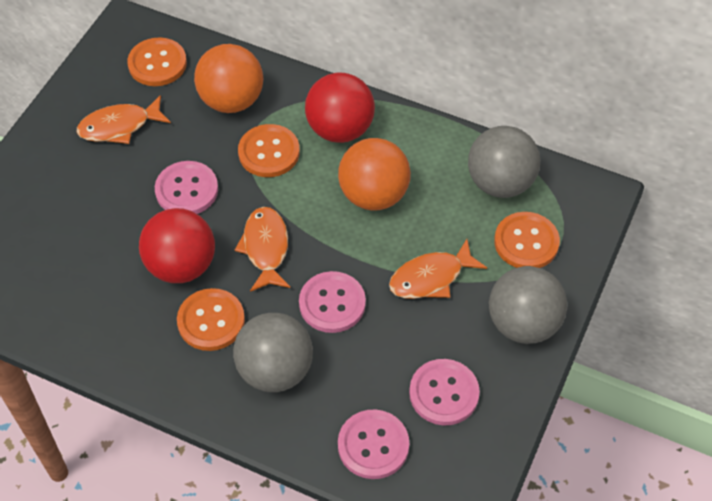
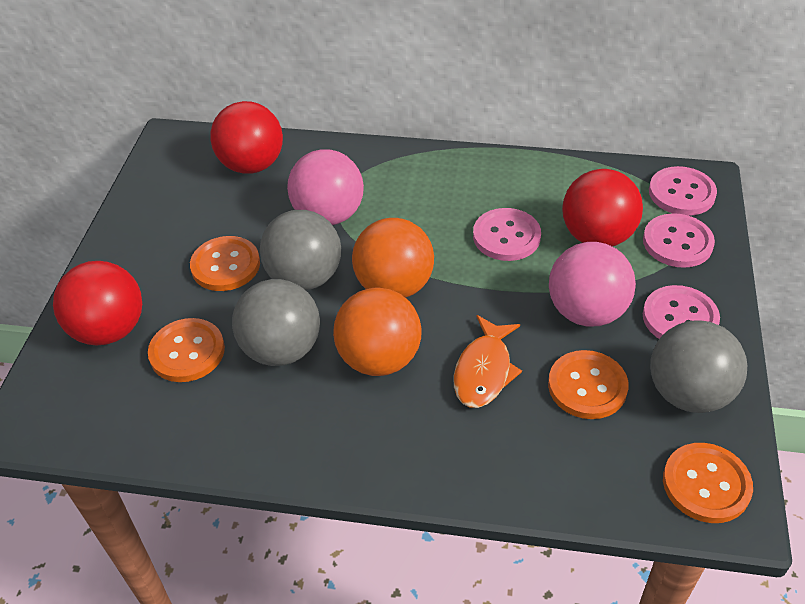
orange fish: 3 -> 1
pink ball: 0 -> 2
red ball: 2 -> 3

